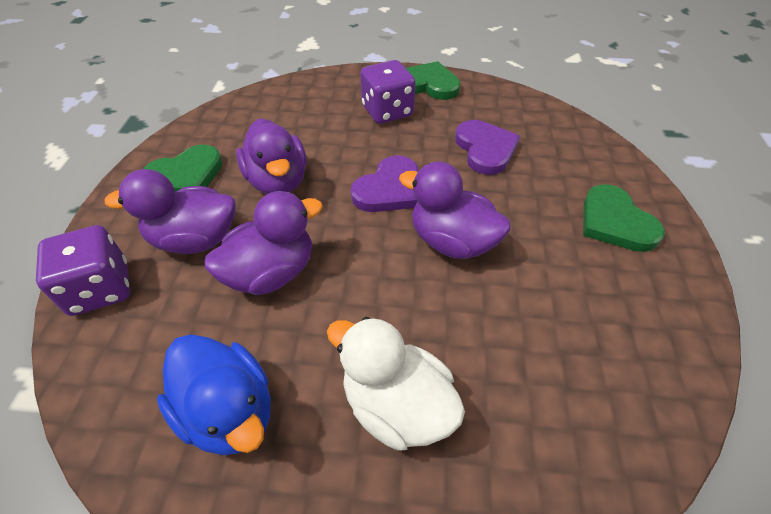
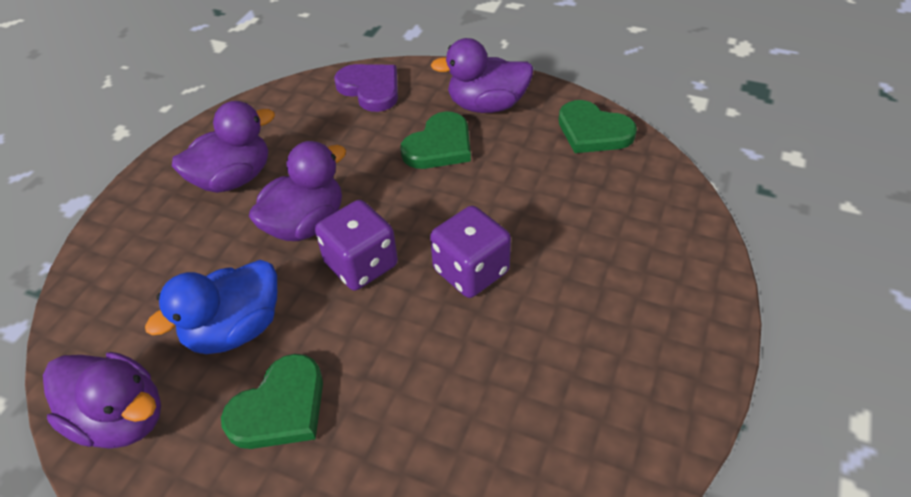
purple heart: 2 -> 1
white duck: 1 -> 0

